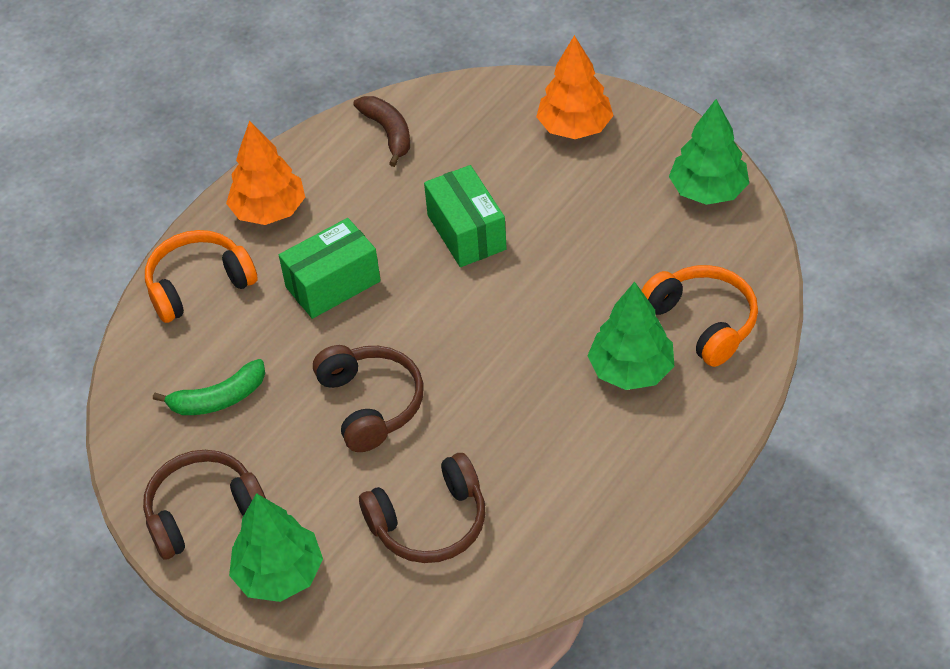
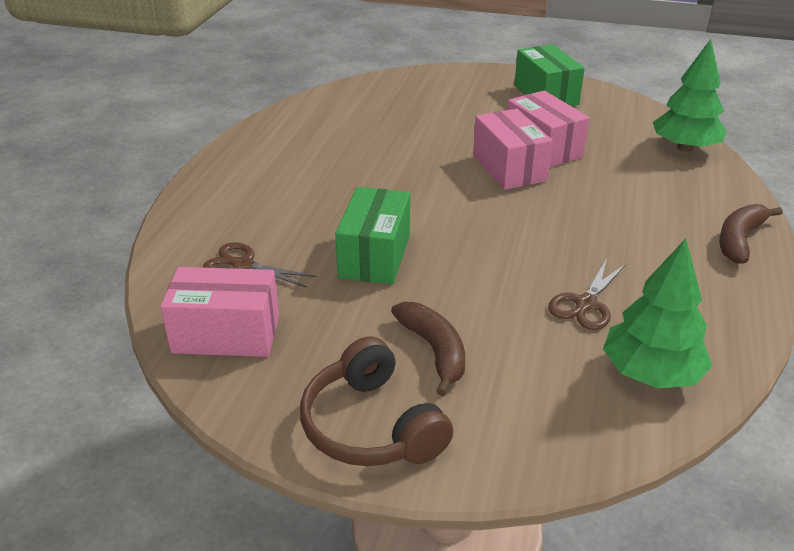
brown banana: 1 -> 2
brown headphones: 3 -> 1
brown scissors: 0 -> 2
green banana: 1 -> 0
green tree: 3 -> 2
orange headphones: 2 -> 0
orange tree: 2 -> 0
pink box: 0 -> 3

